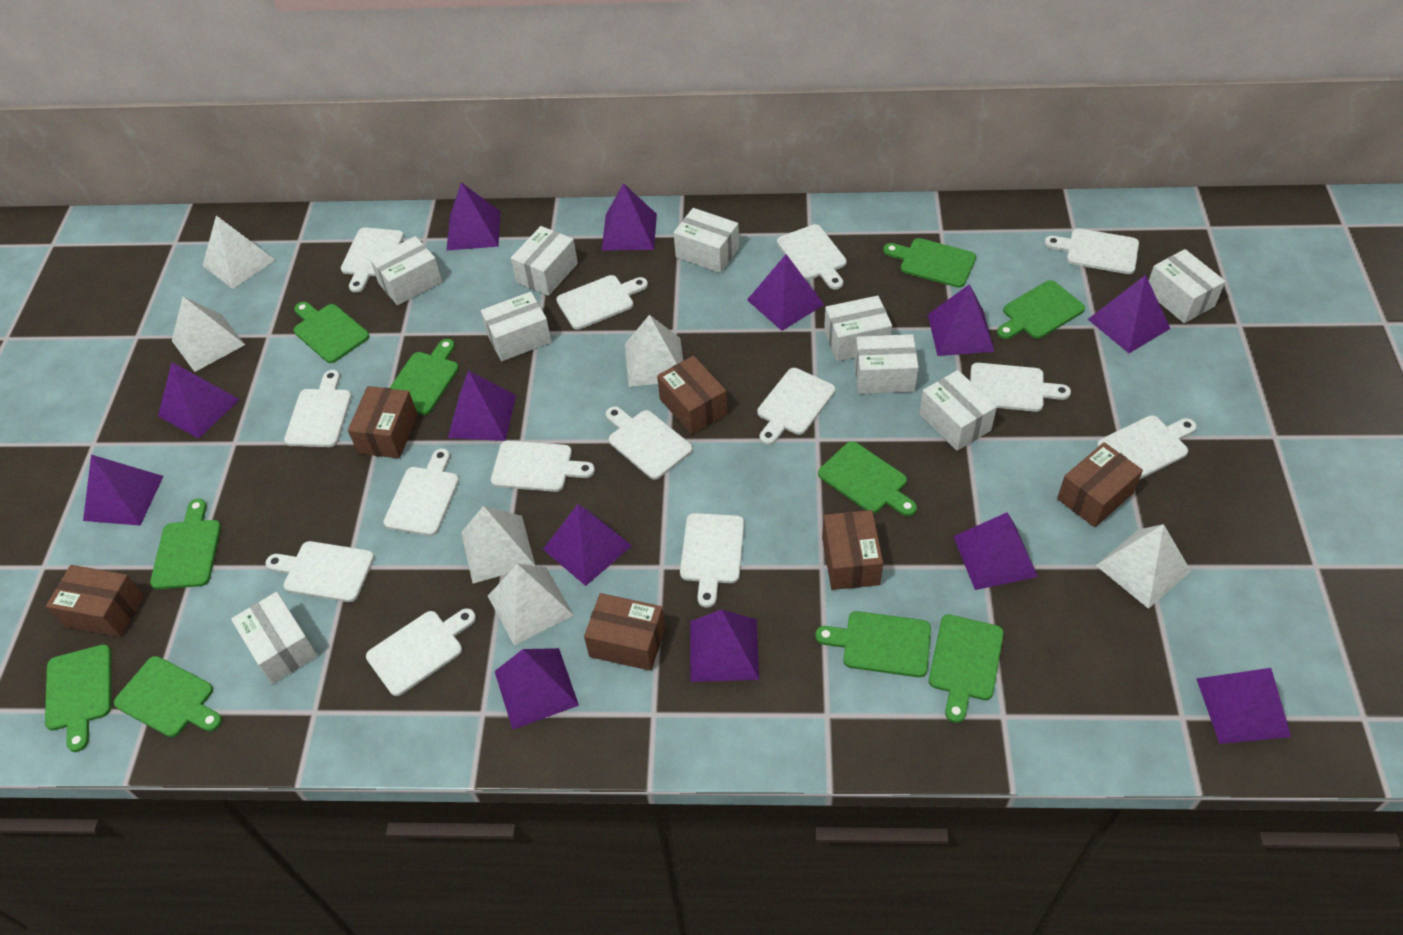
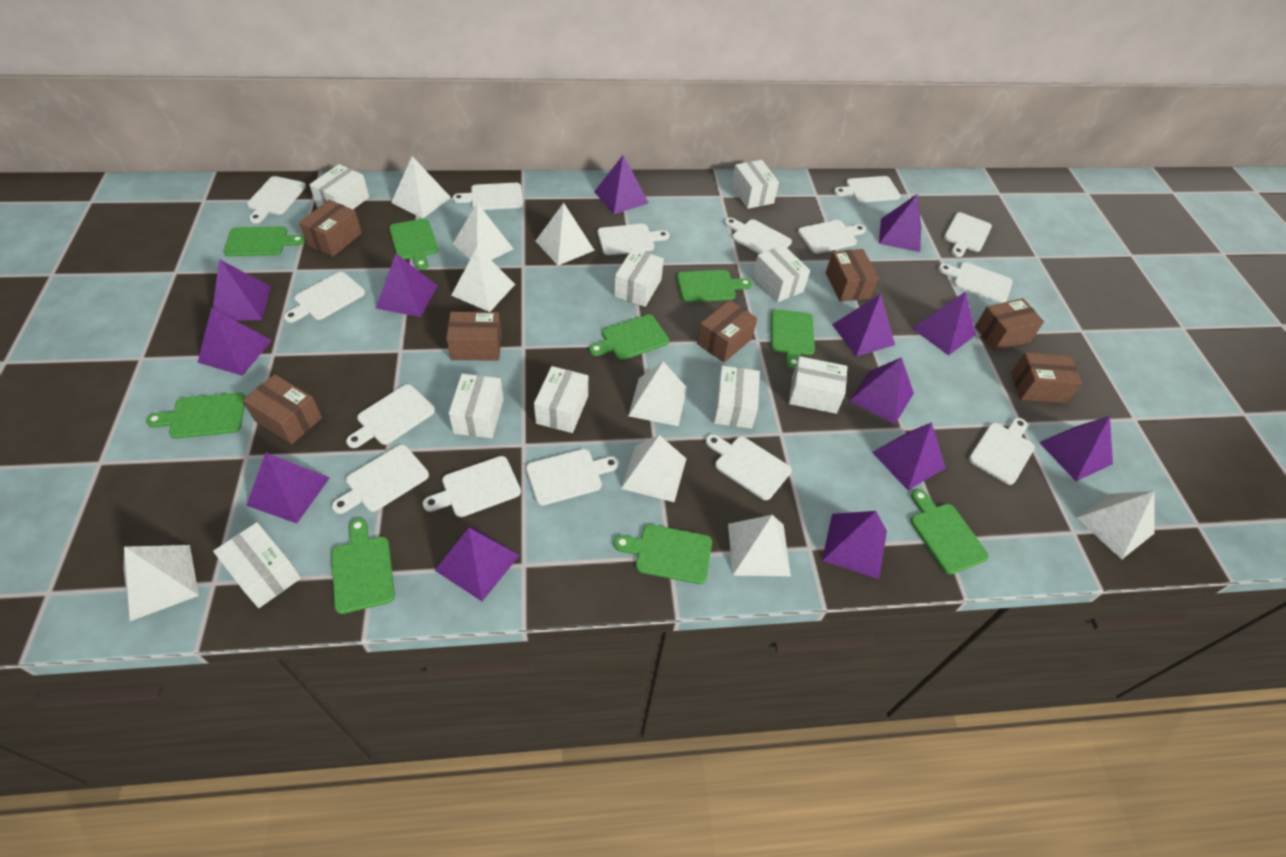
brown box: 6 -> 7
green cutting board: 10 -> 9
white cutting board: 14 -> 15
white pyramid: 6 -> 9

